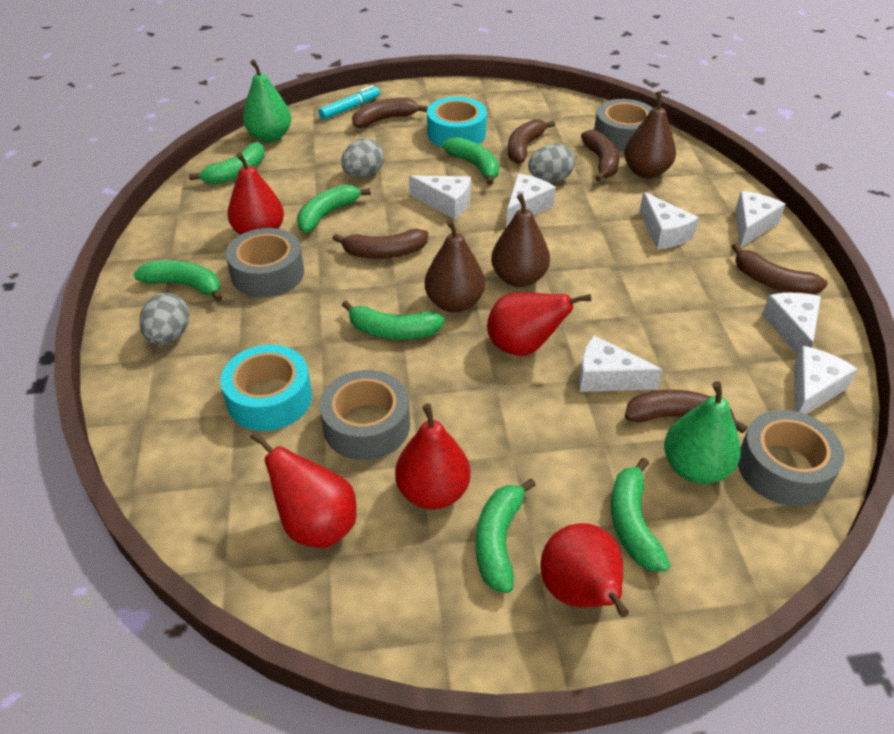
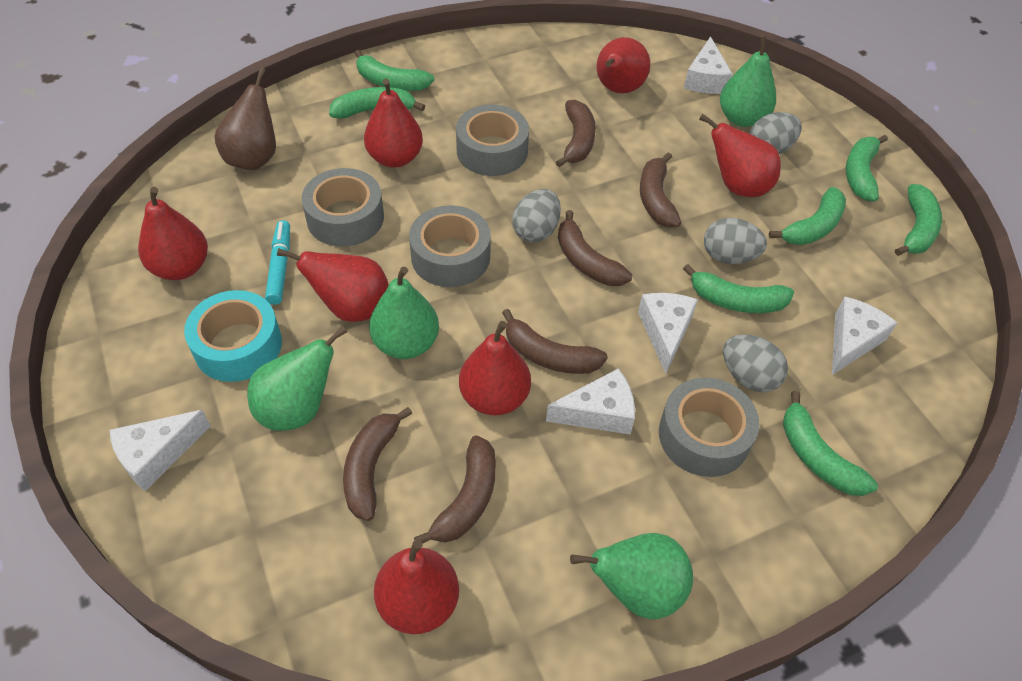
brown pear: 3 -> 1
green pear: 2 -> 4
grey egg: 3 -> 4
red pear: 5 -> 7
turquoise tape: 2 -> 1
white cheese: 7 -> 5

